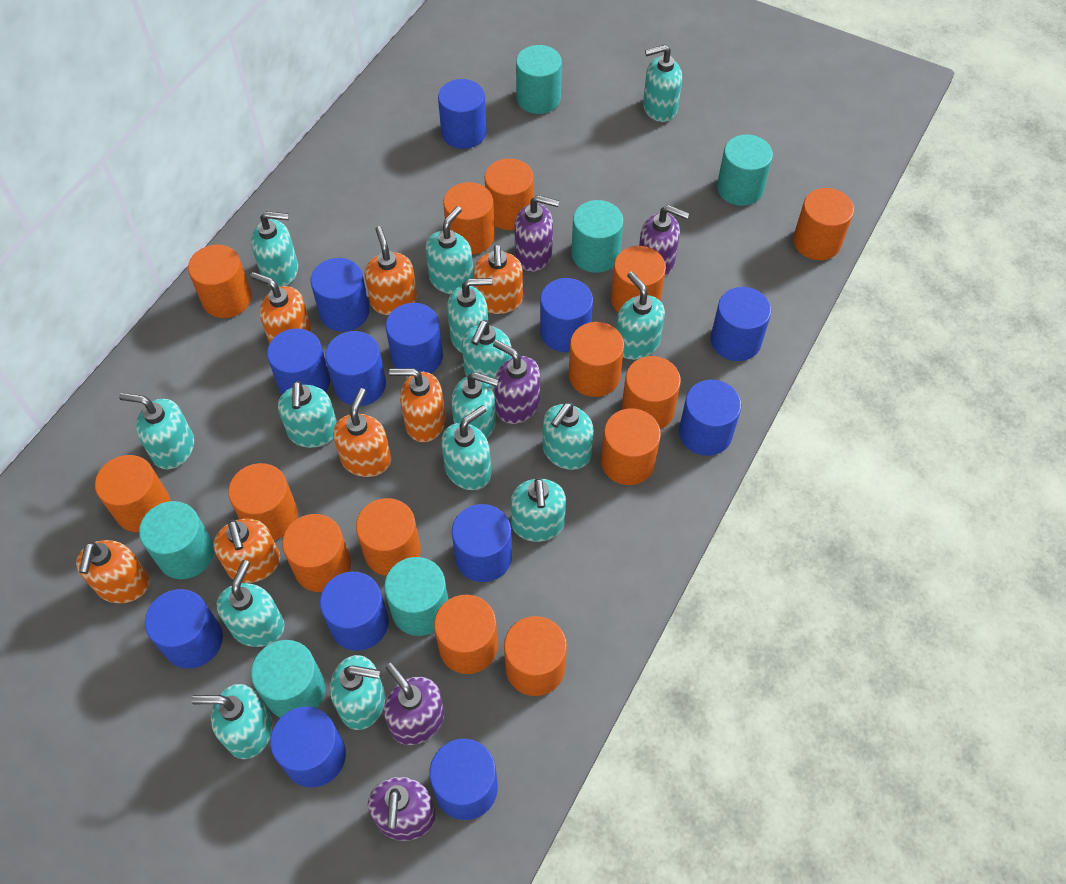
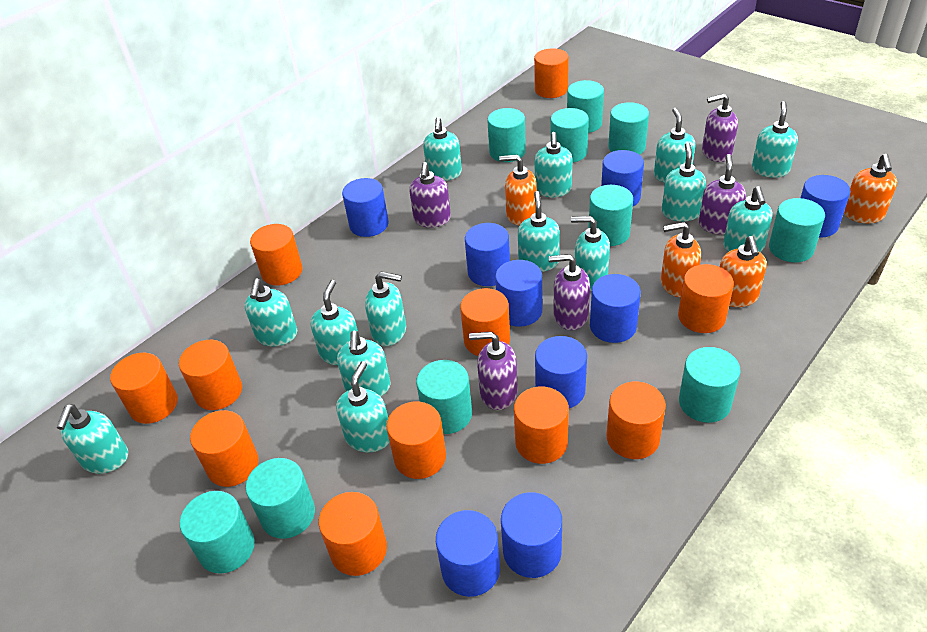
blue cylinder: 13 -> 9
orange cylinder: 14 -> 11
orange soap dispenser: 7 -> 4
turquoise cylinder: 6 -> 10
turquoise soap dispenser: 15 -> 14

